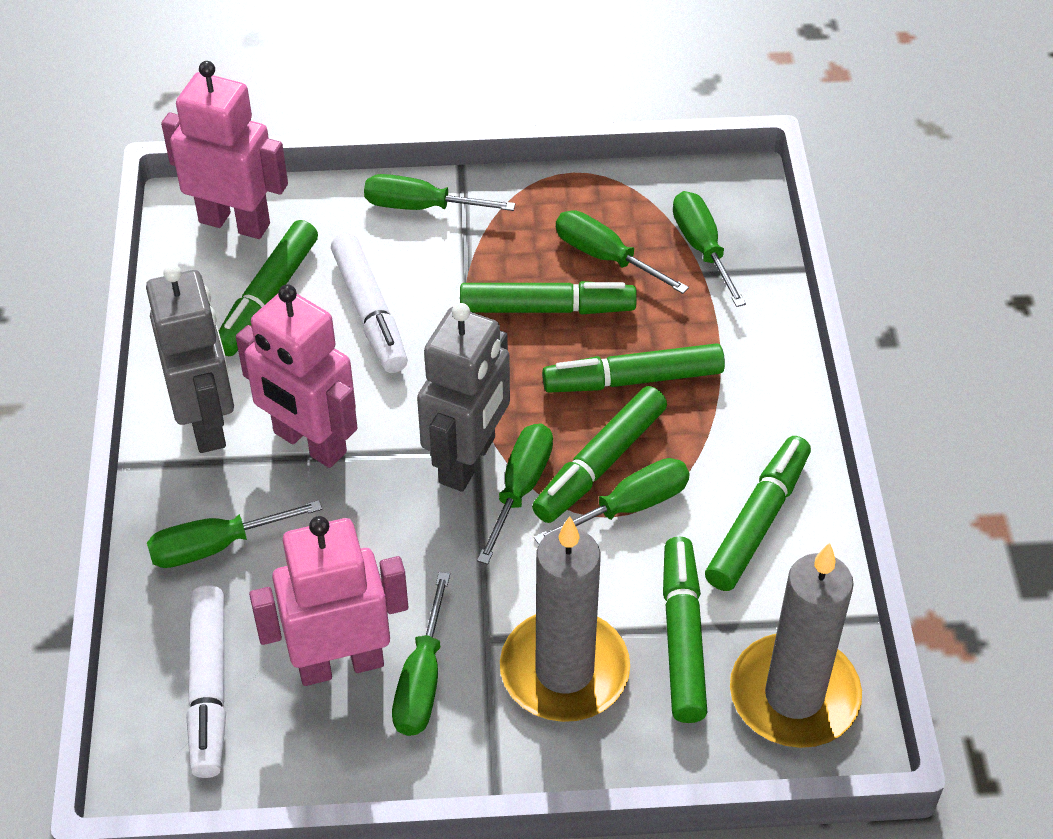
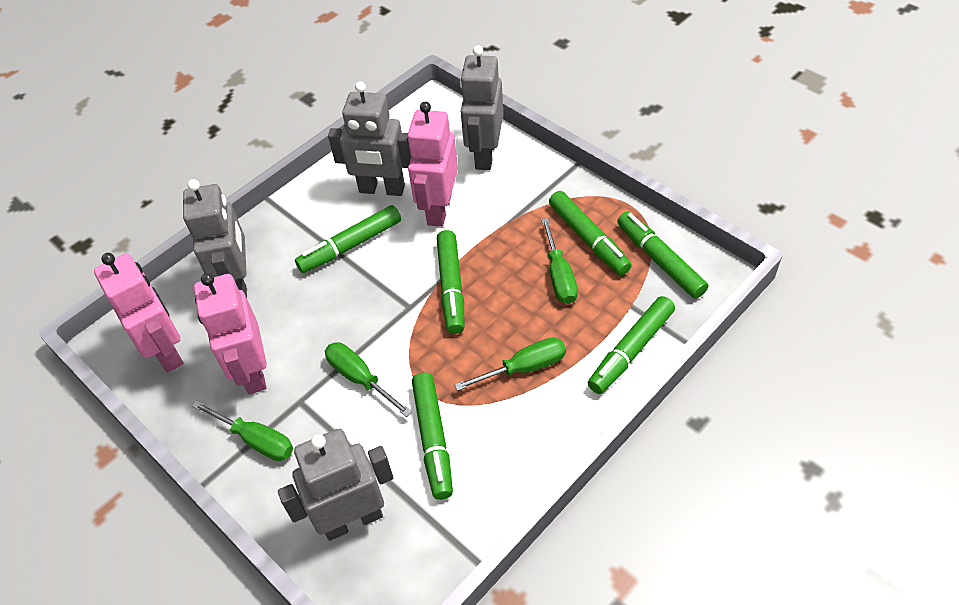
green screwdriver: 7 -> 4
grey candle: 2 -> 0
grey robot: 2 -> 4
white marker: 2 -> 0

